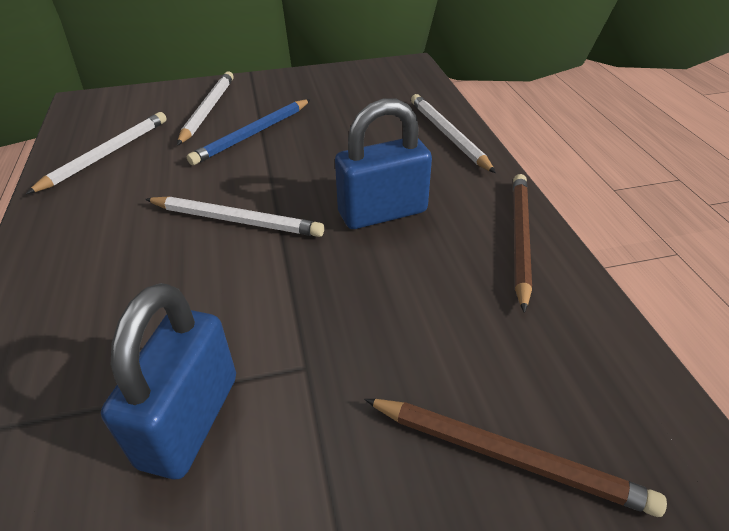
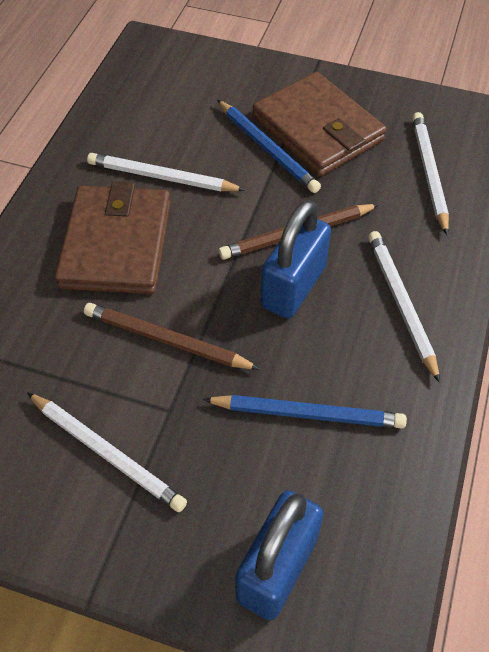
blue pencil: 1 -> 2
brown wallet: 0 -> 2

